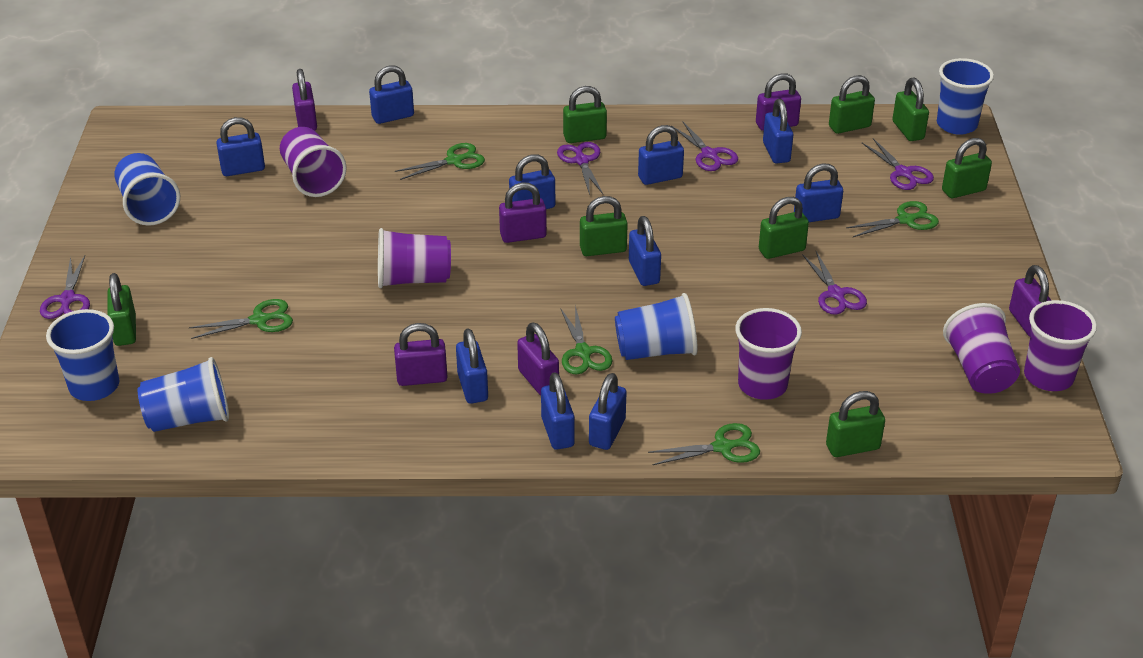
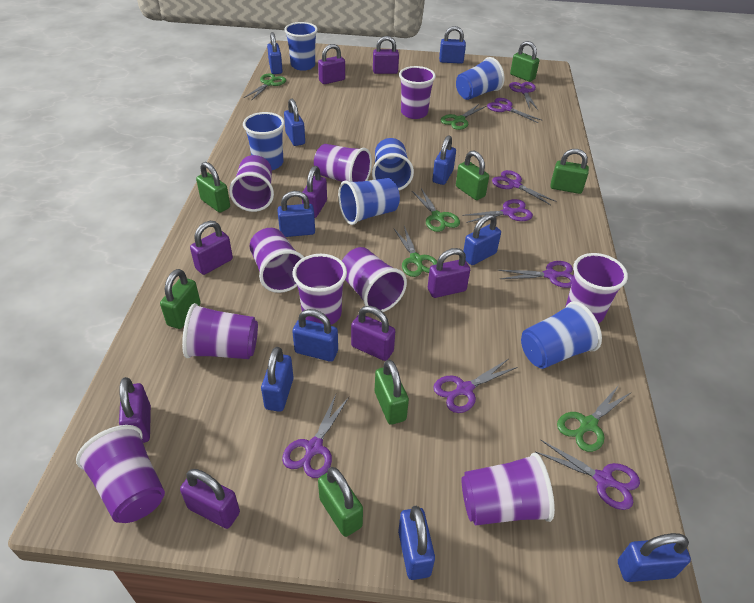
blue cup: 5 -> 6
green padlock: 8 -> 7
purple cup: 5 -> 10
purple padlock: 6 -> 8
purple scissors: 5 -> 8

